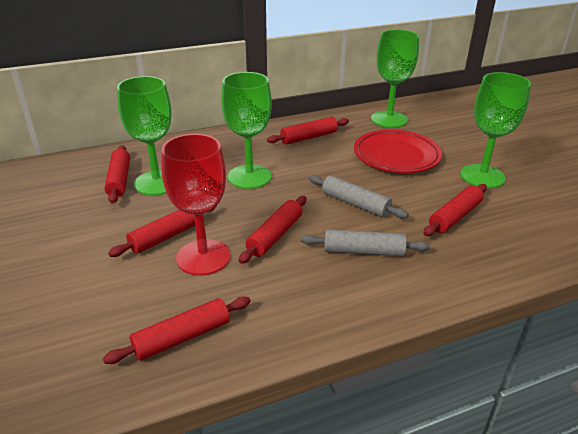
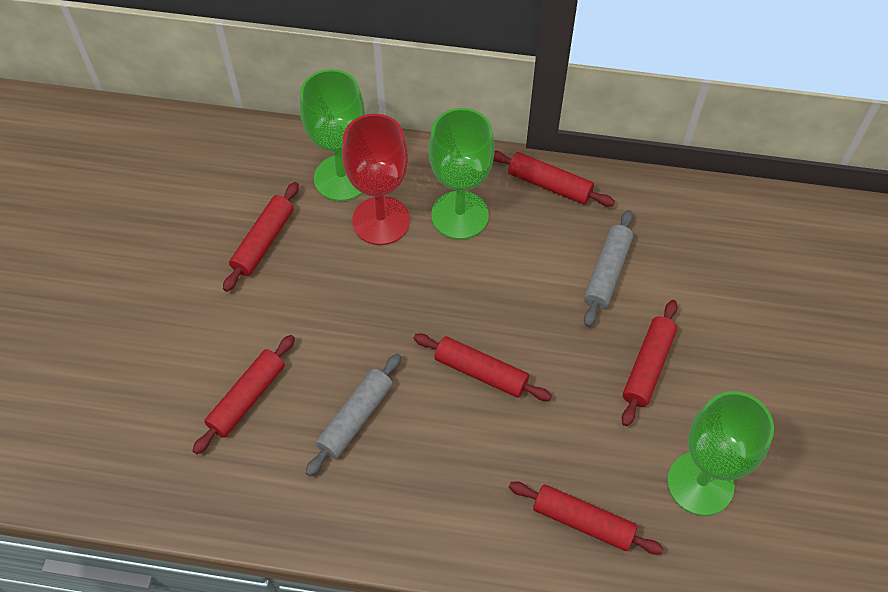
green goblet: 4 -> 3
red plate: 1 -> 0

